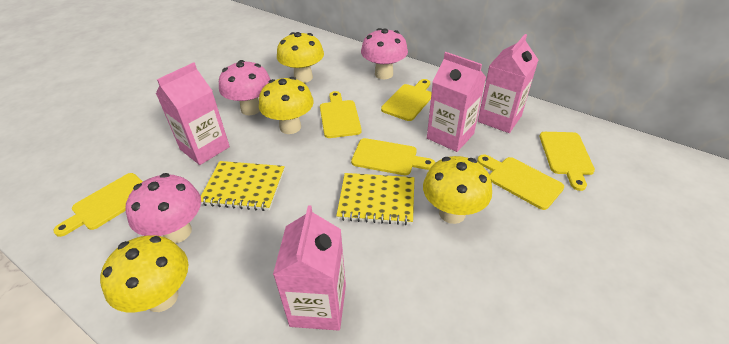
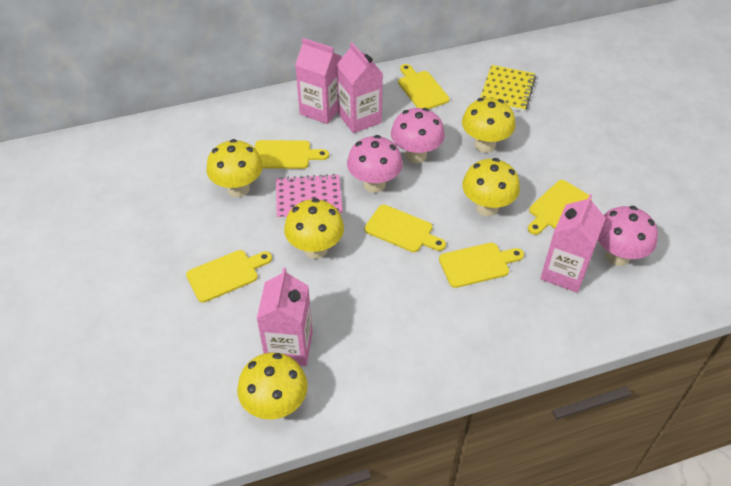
pink notebook: 0 -> 1
yellow mushroom: 4 -> 5
yellow notebook: 2 -> 1

